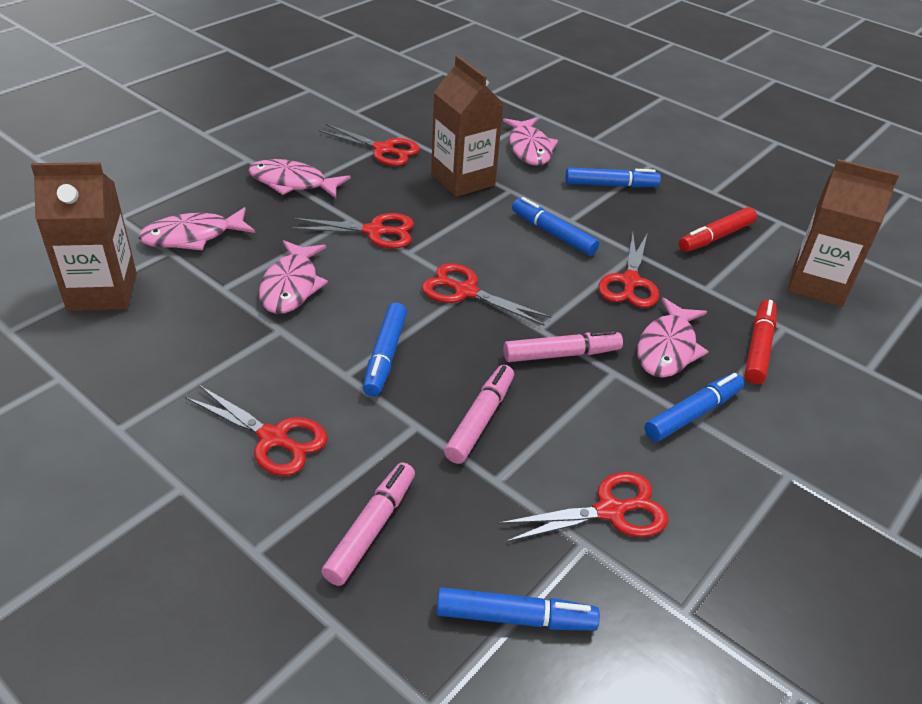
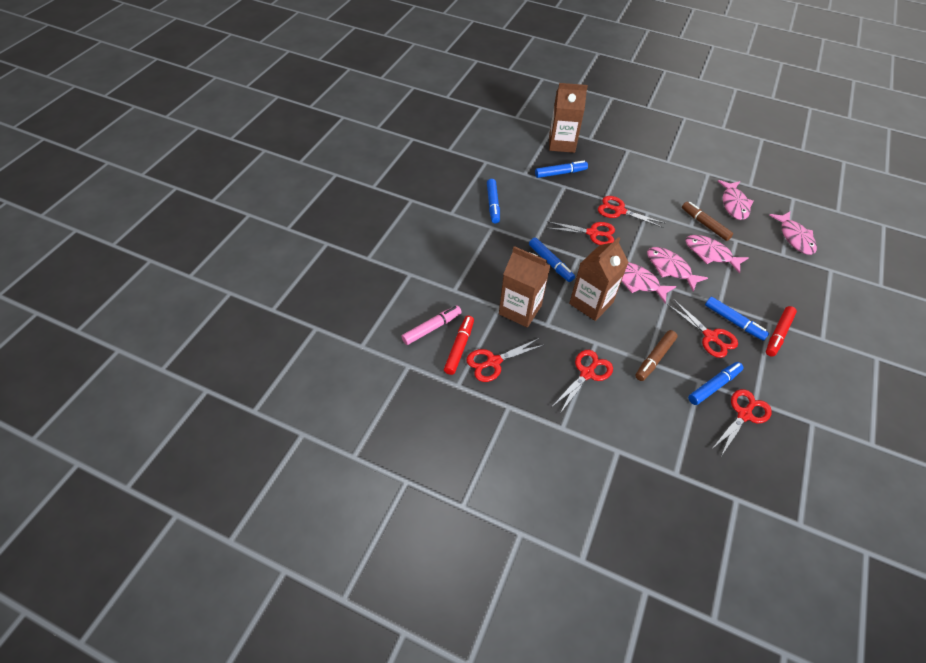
brown marker: 0 -> 2
pink marker: 3 -> 1

